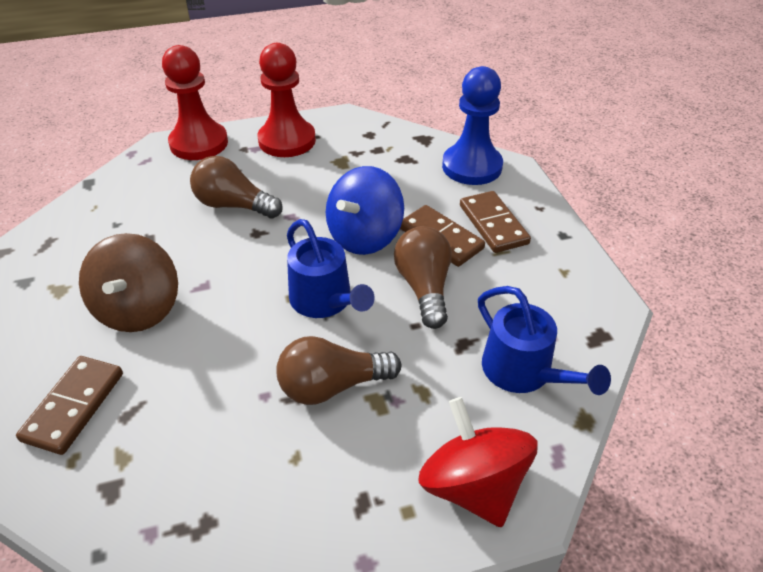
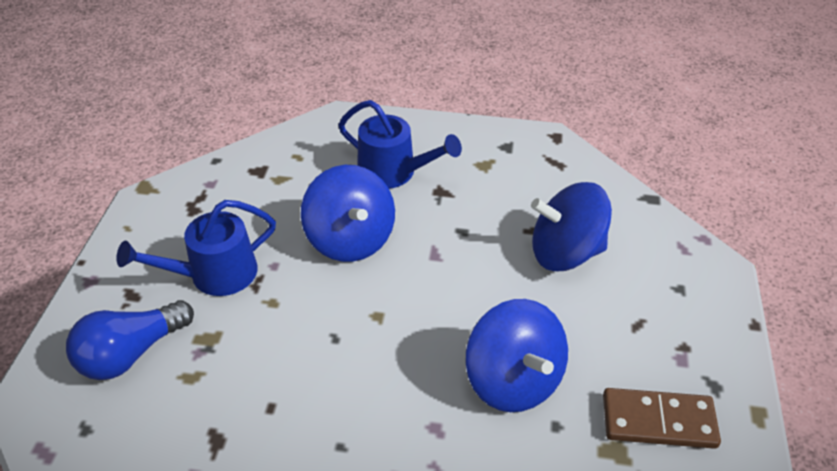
blue light bulb: 0 -> 1
blue pawn: 1 -> 0
blue spinning top: 1 -> 3
brown domino: 3 -> 1
brown light bulb: 3 -> 0
brown spinning top: 1 -> 0
red pawn: 2 -> 0
red spinning top: 1 -> 0

